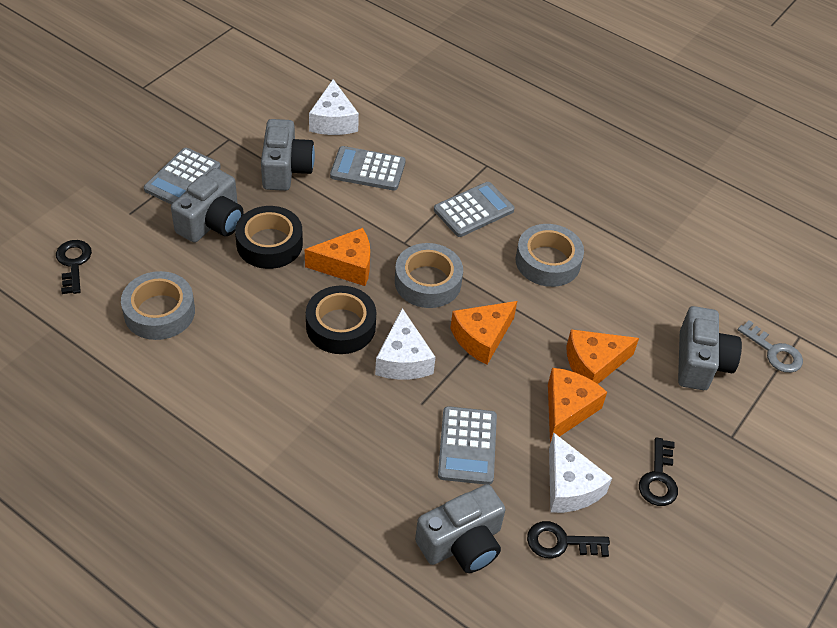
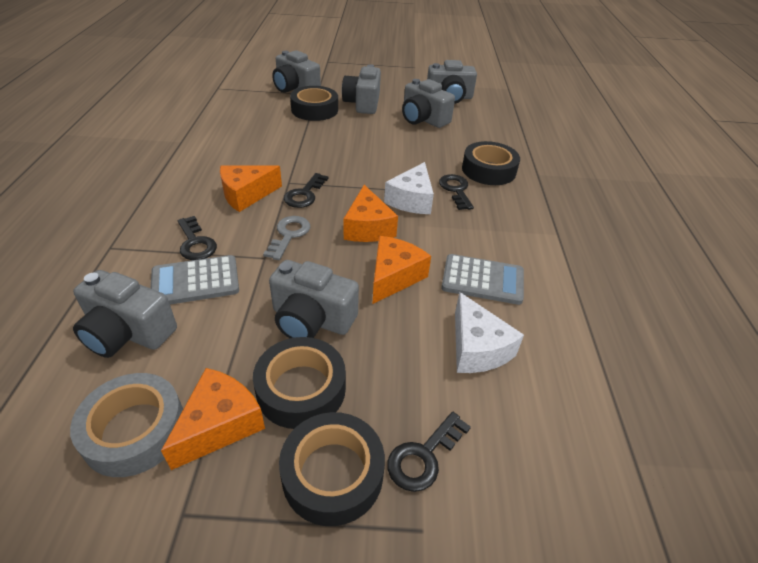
black key: 3 -> 4
black tape: 2 -> 4
grey calculator: 4 -> 2
grey camera: 4 -> 6
grey tape: 3 -> 1
white cheese: 3 -> 2

